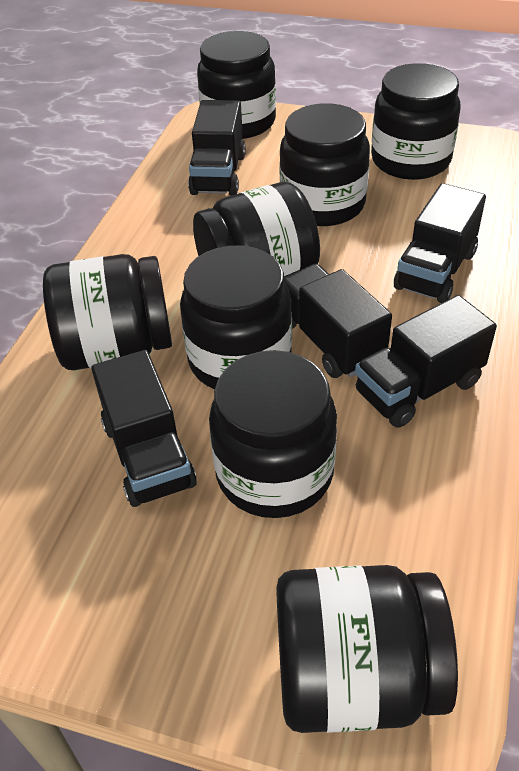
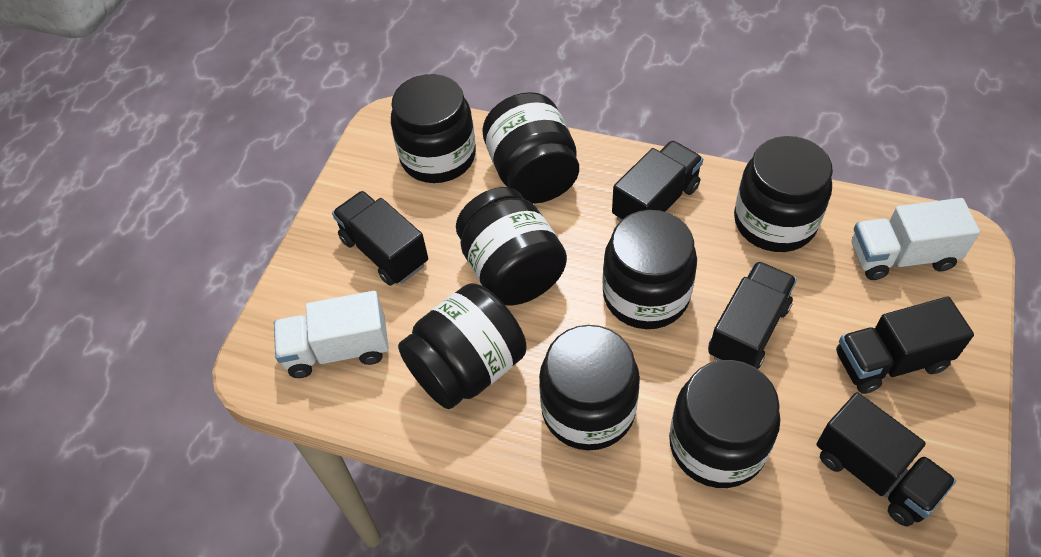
white truck: 0 -> 2

